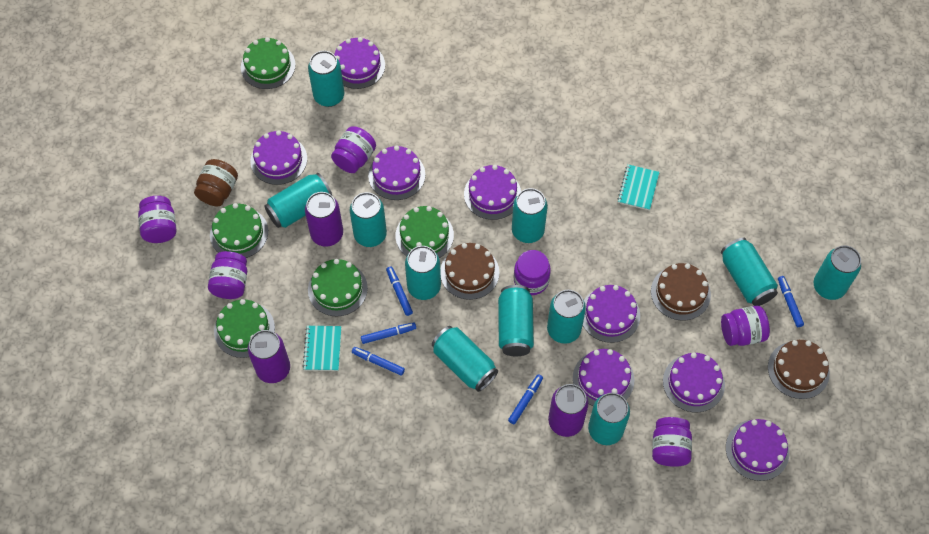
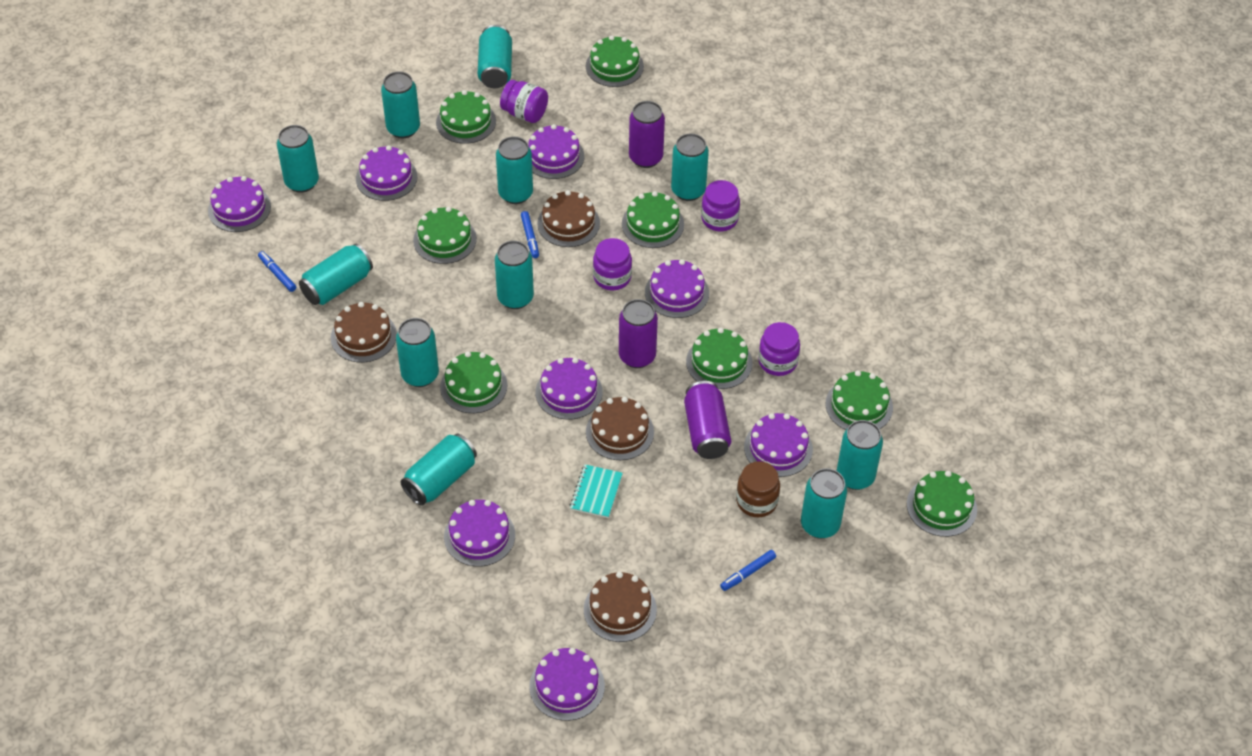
blue marker: 5 -> 3
brown cake: 3 -> 4
green cake: 5 -> 8
purple jar: 6 -> 4
turquoise notebook: 2 -> 1

